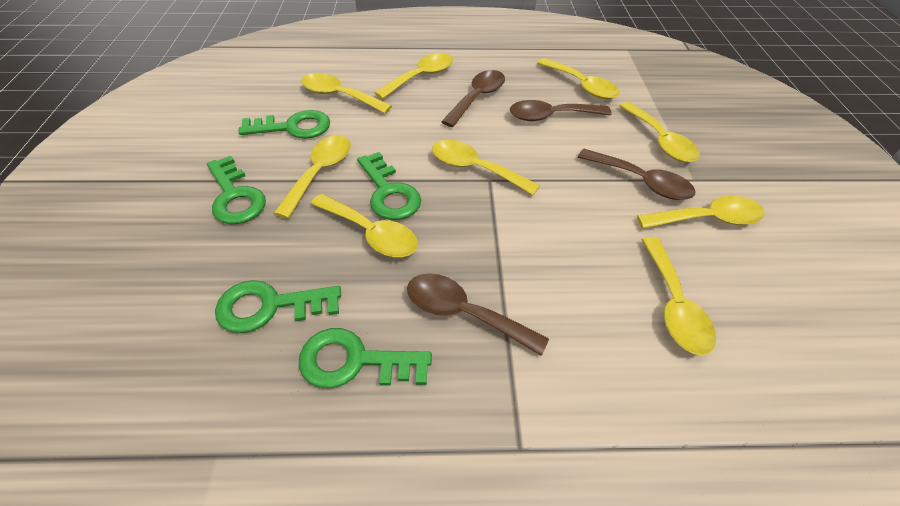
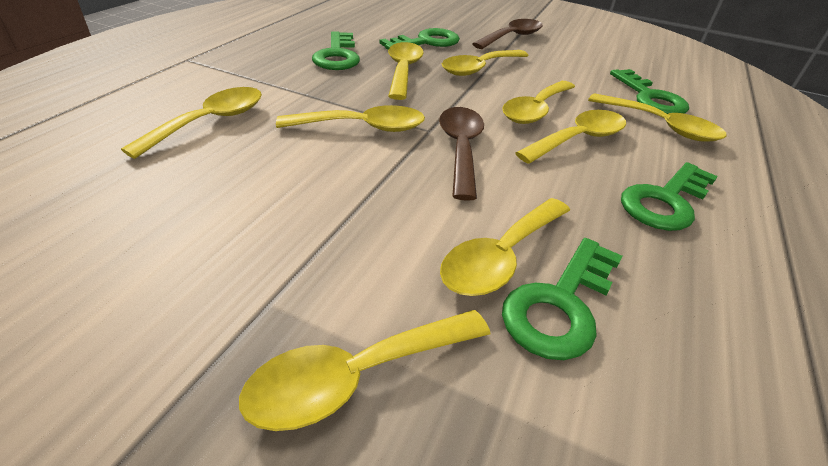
brown spoon: 4 -> 2

